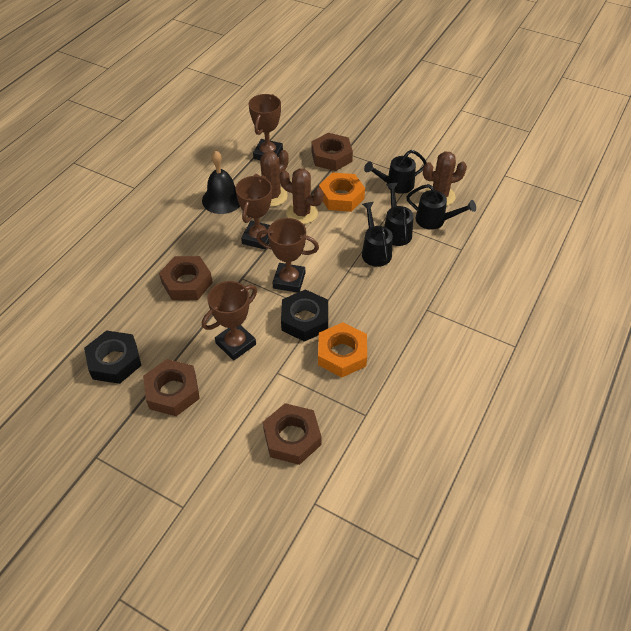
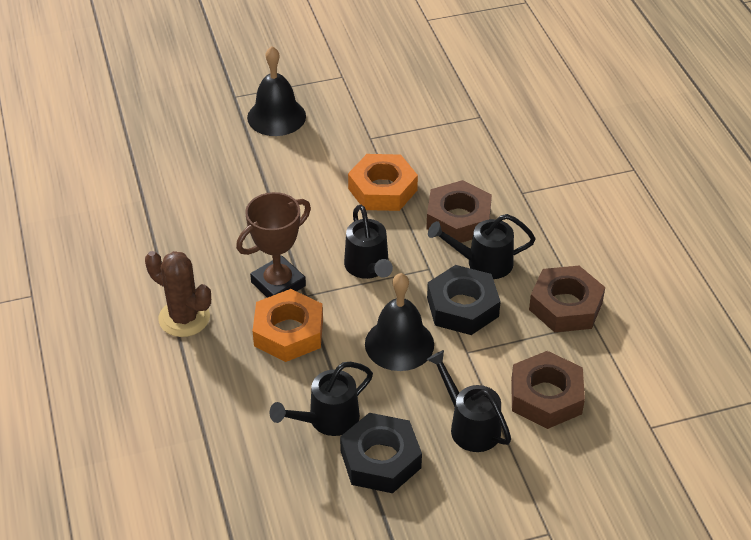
black bell: 1 -> 2
brown cactus: 3 -> 1
brown nut: 4 -> 3
brown trophy: 4 -> 1

